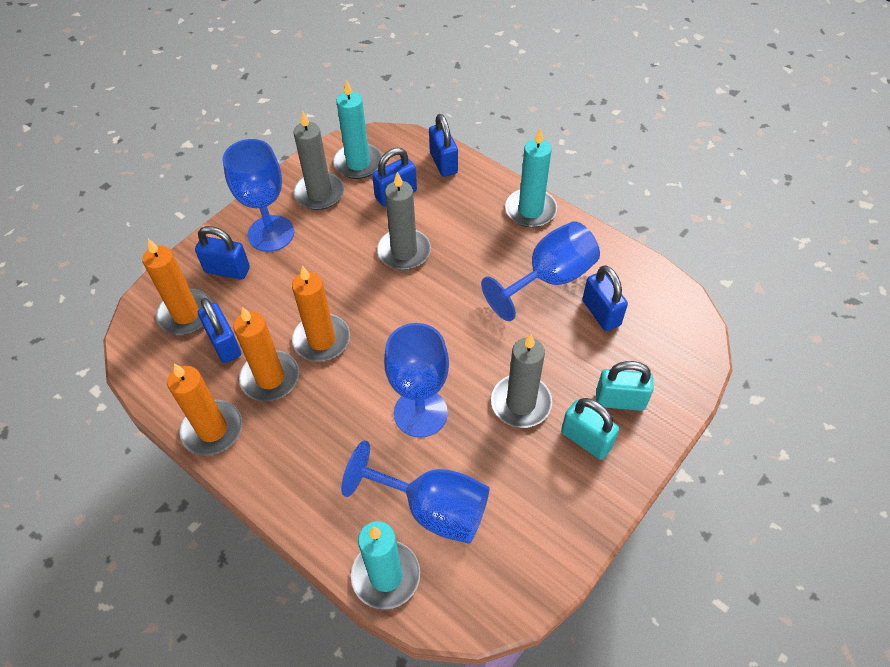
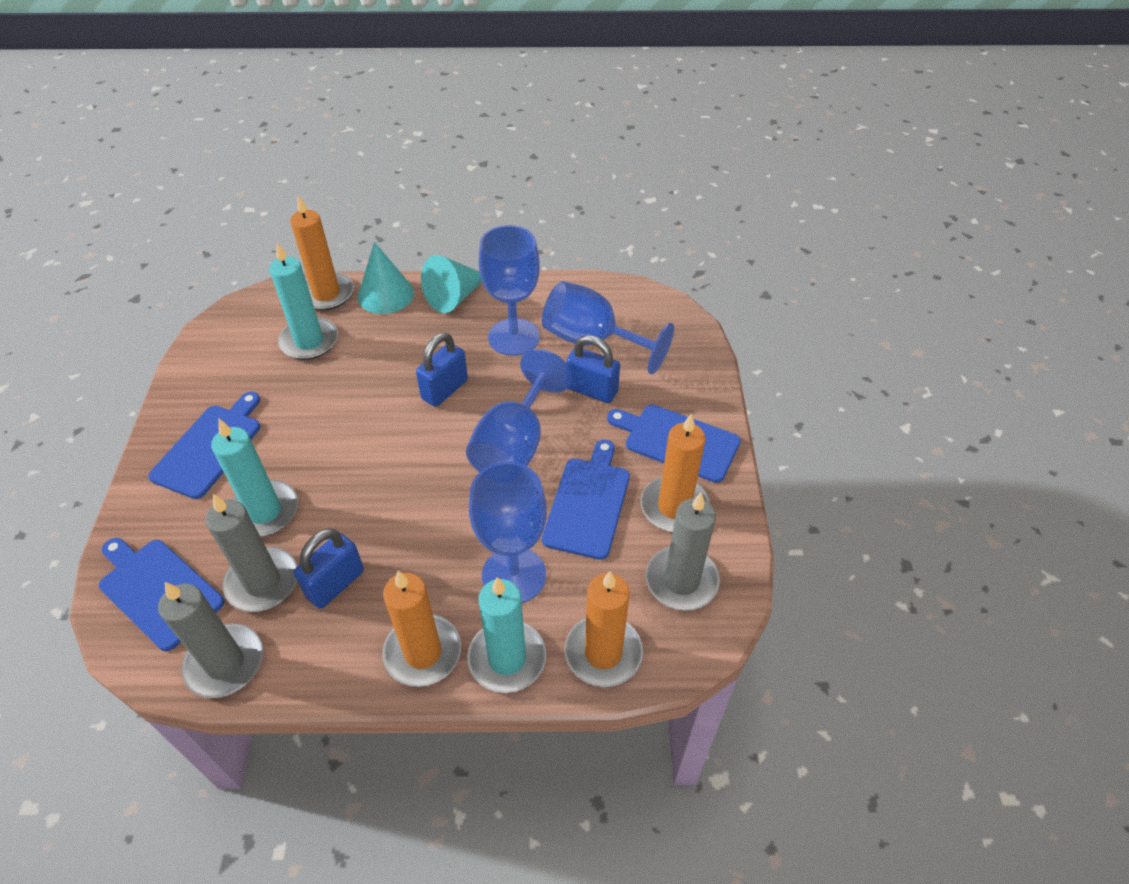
blue cutting board: 0 -> 4
blue padlock: 5 -> 3
turquoise cone: 0 -> 2
turquoise padlock: 2 -> 0

